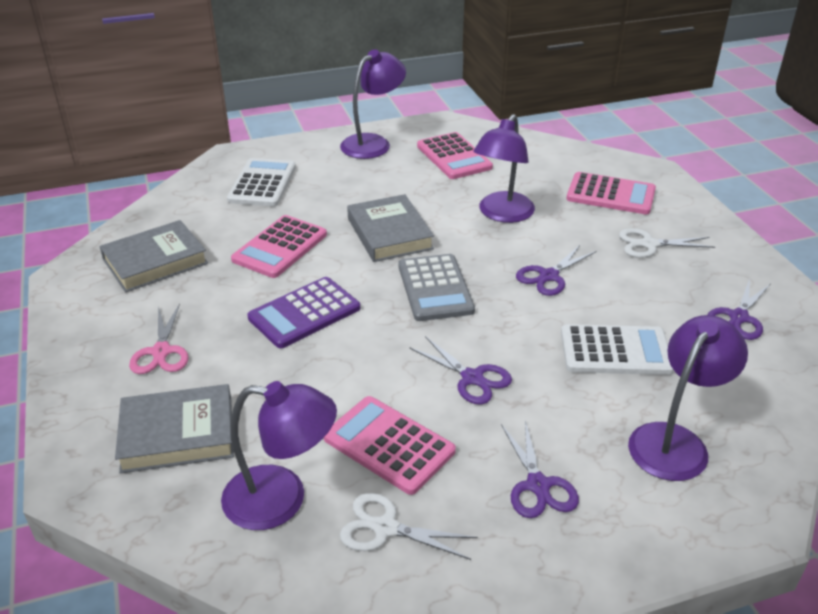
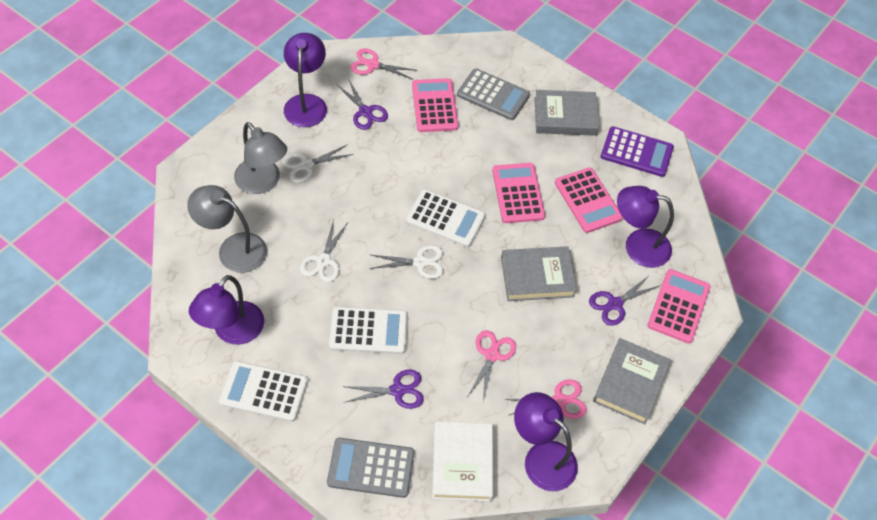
grey calculator: 1 -> 2
grey lamp: 0 -> 2
pink scissors: 1 -> 3
purple scissors: 4 -> 3
white book: 0 -> 1
white calculator: 2 -> 3
white scissors: 2 -> 3

